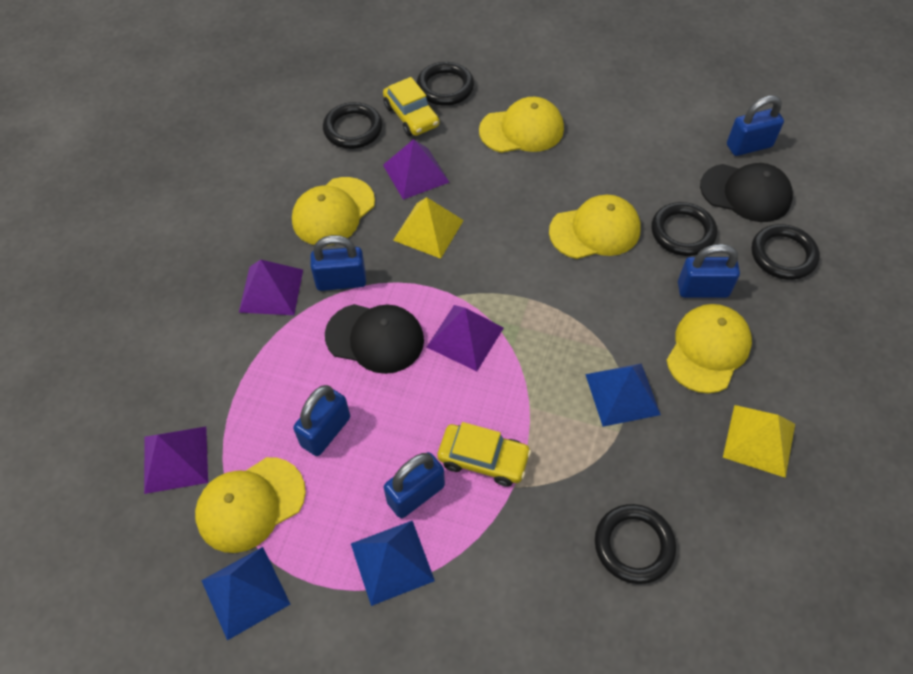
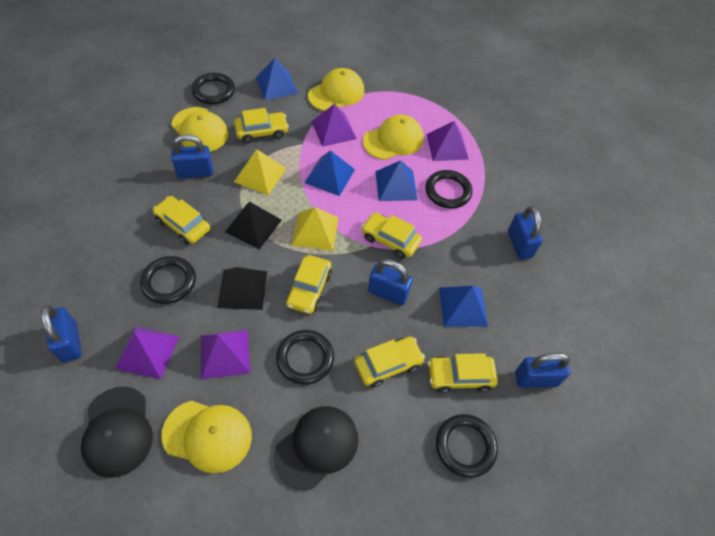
black pyramid: 0 -> 2
blue pyramid: 3 -> 4
yellow cap: 5 -> 4
yellow car: 2 -> 6

